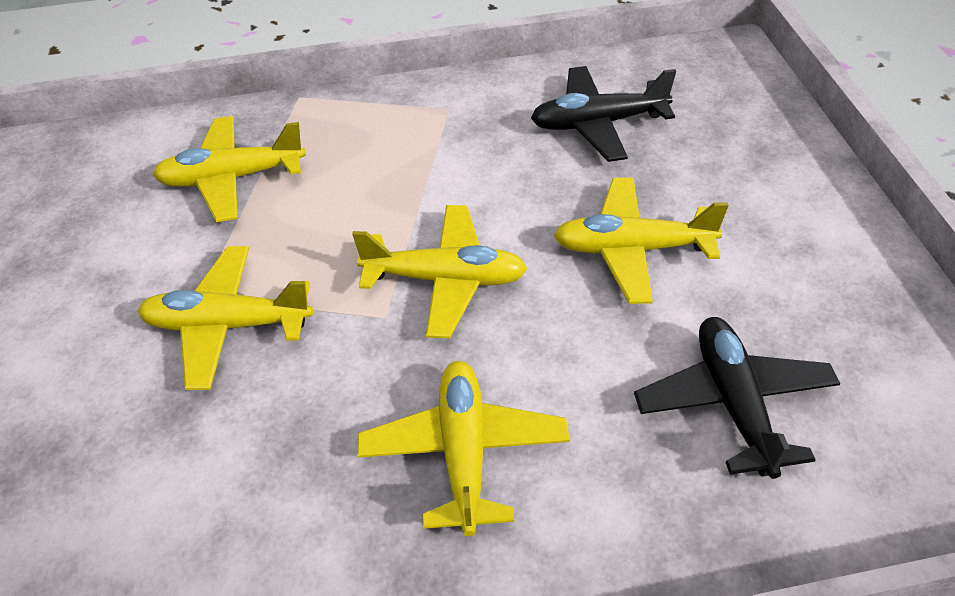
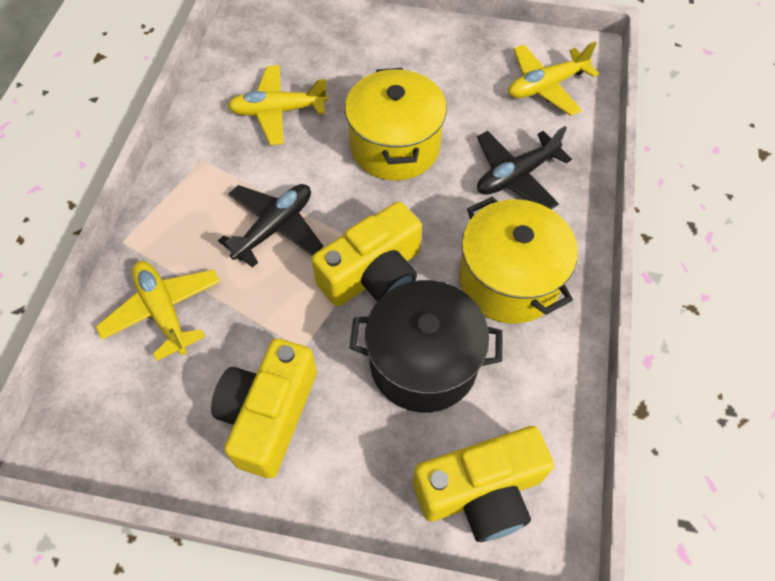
black pot: 0 -> 1
yellow camera: 0 -> 3
yellow plane: 5 -> 3
yellow pot: 0 -> 2

